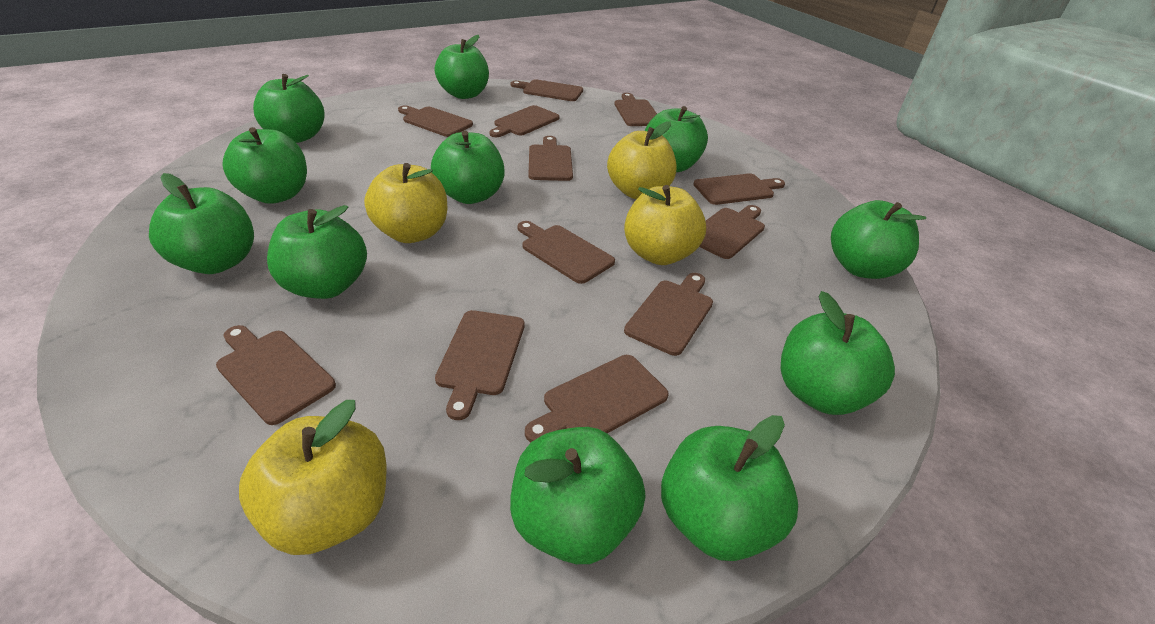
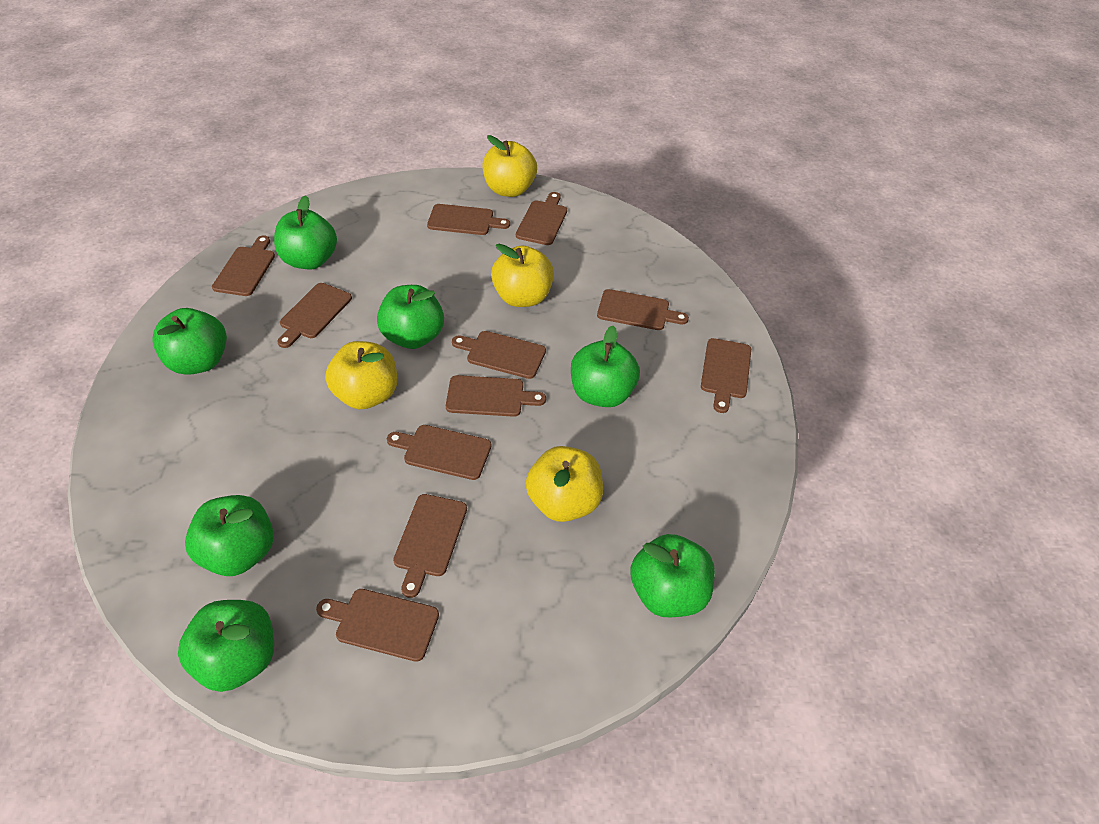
brown cutting board: 12 -> 11
green apple: 11 -> 7

